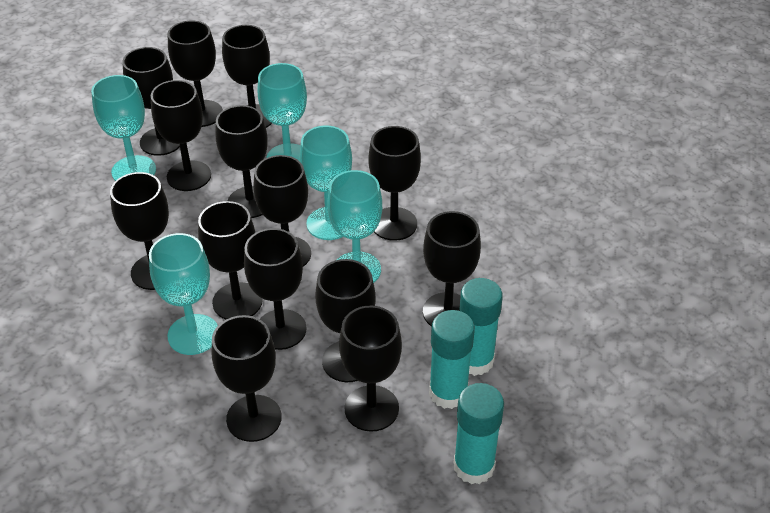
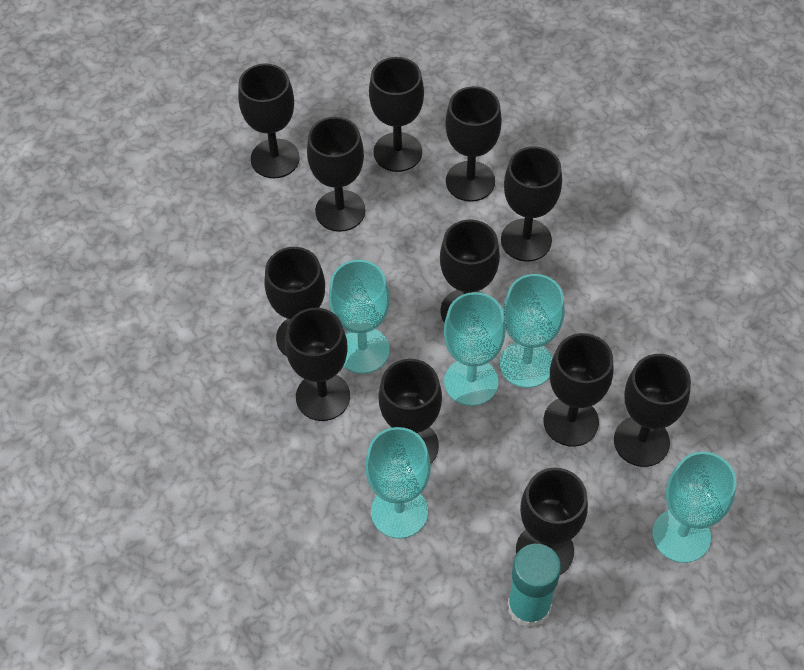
black goblet: 14 -> 12
turquoise glue stick: 3 -> 1

